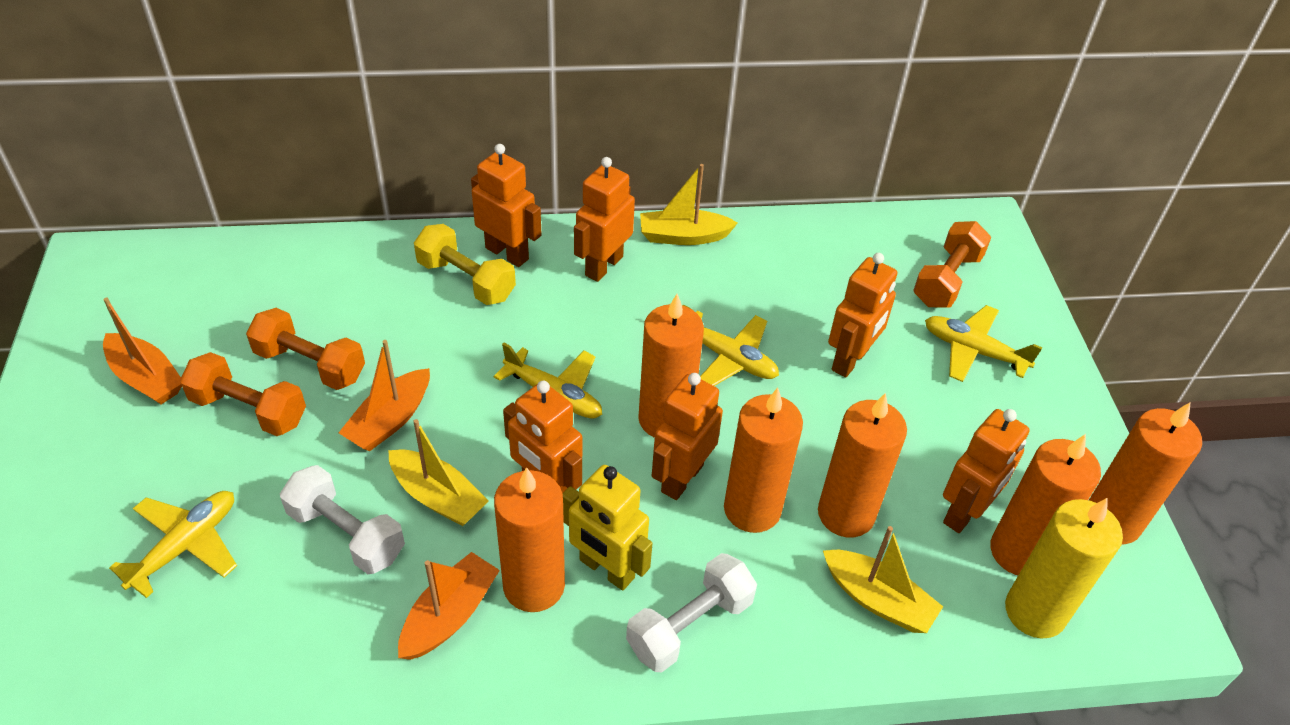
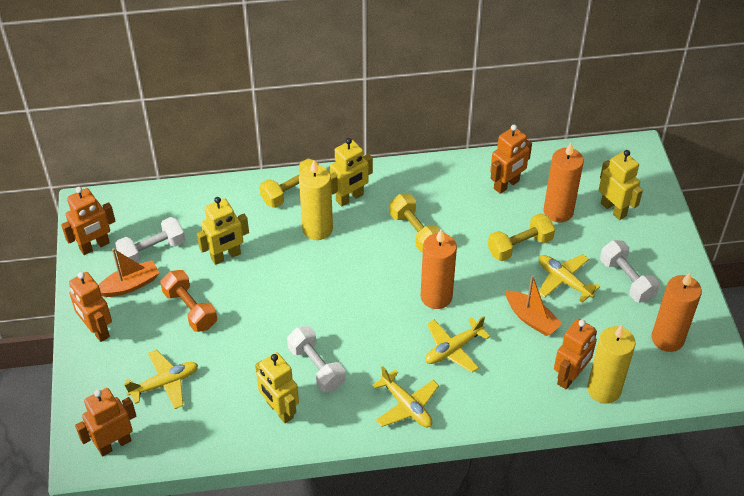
orange boat: 3 -> 2
orange candle: 6 -> 3
orange dumbbell: 3 -> 1
orange robot: 6 -> 5
white dumbbell: 2 -> 3
yellow boat: 3 -> 0
yellow candle: 1 -> 2
yellow dumbbell: 1 -> 3
yellow robot: 1 -> 4

